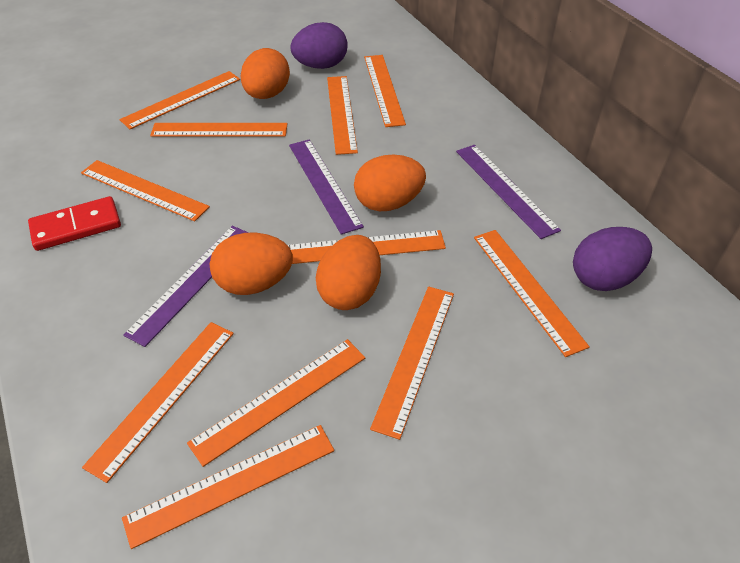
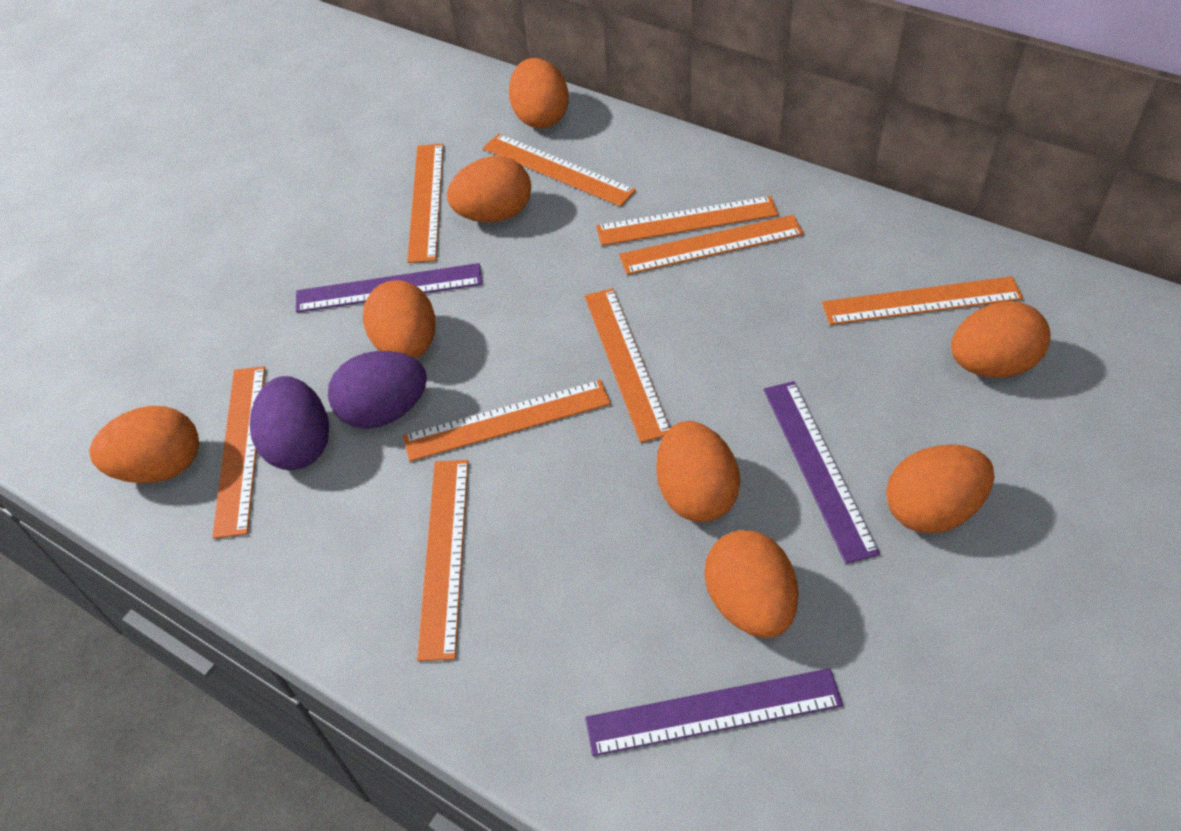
orange egg: 4 -> 8
orange ruler: 11 -> 9
red domino: 1 -> 0

